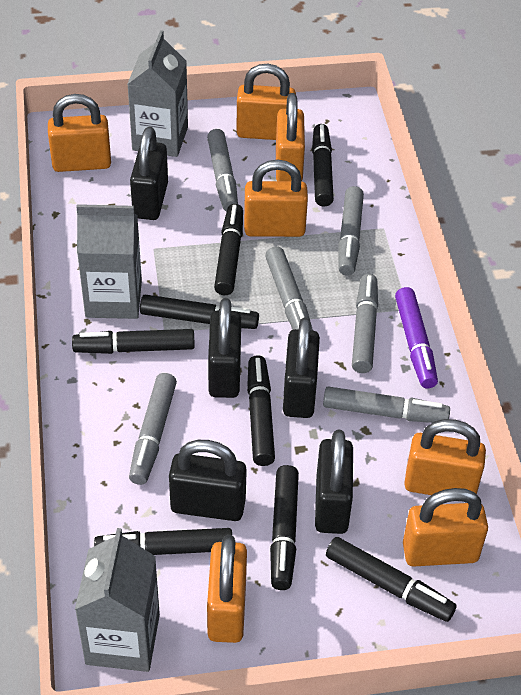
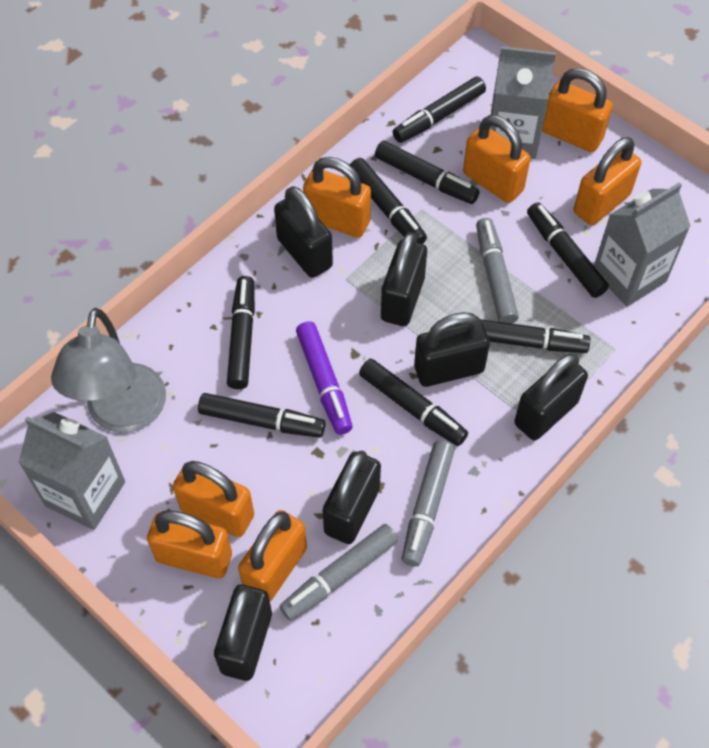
black padlock: 5 -> 6
grey lamp: 0 -> 1
grey marker: 6 -> 3

